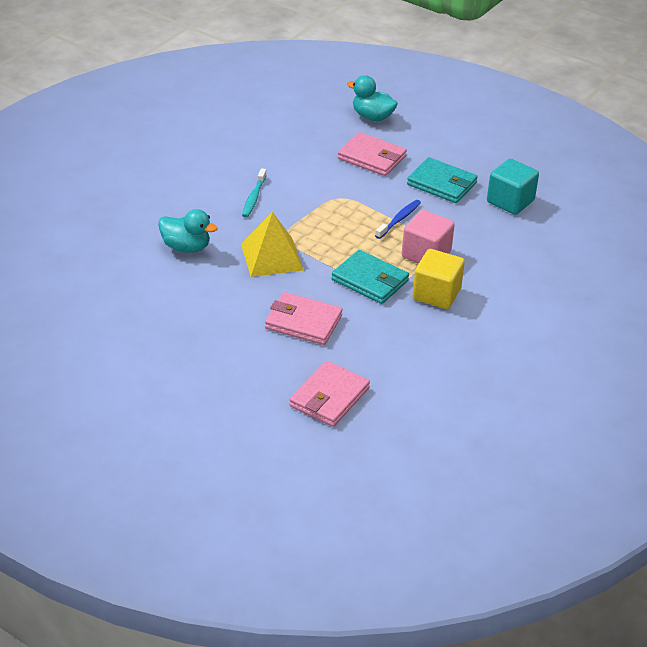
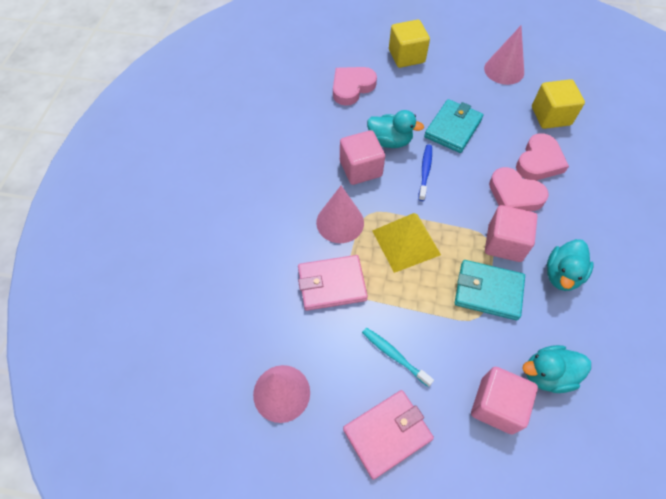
pink cone: 0 -> 3
pink cube: 1 -> 3
pink heart: 0 -> 3
pink wallet: 3 -> 2
turquoise cube: 1 -> 0
turquoise duck: 2 -> 3
yellow cube: 1 -> 2

